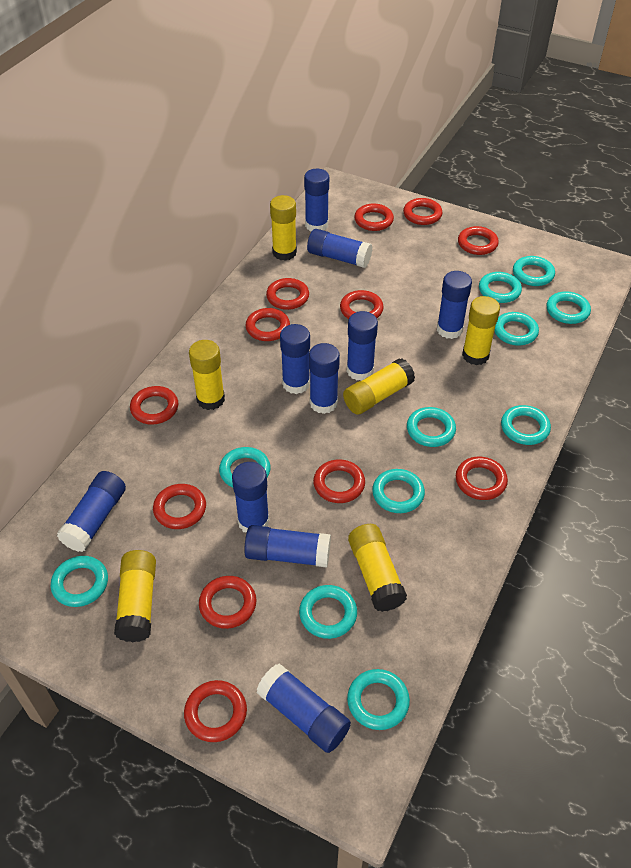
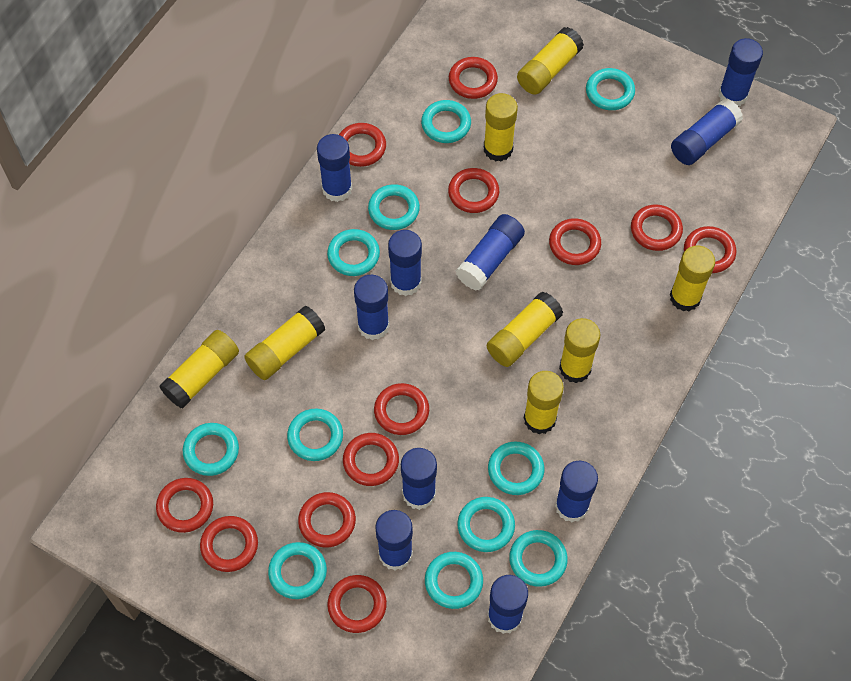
yellow glue stick: 6 -> 8

